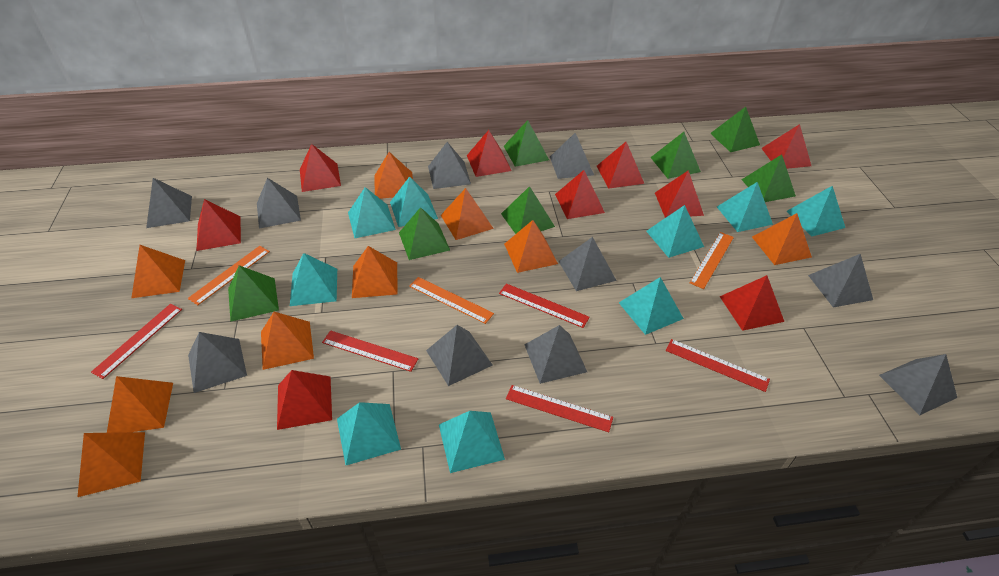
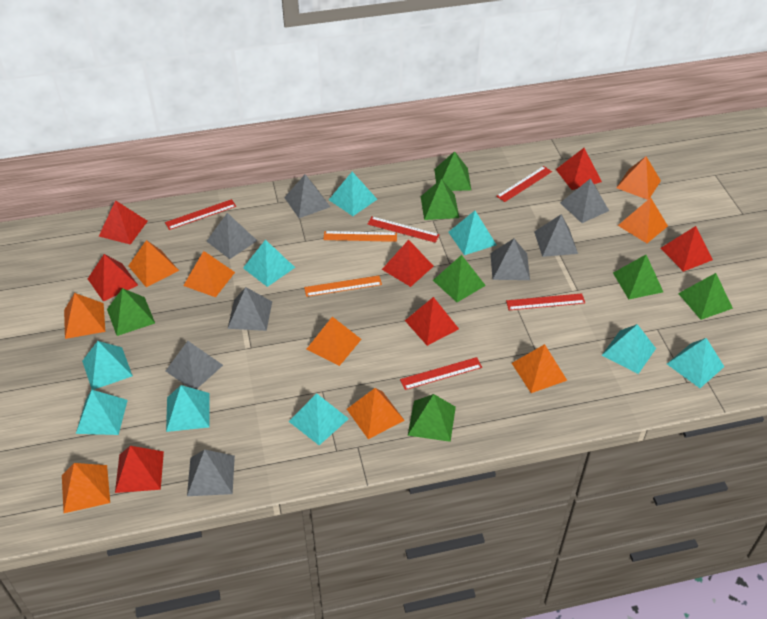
grey pyramid: 10 -> 8
orange ruler: 3 -> 2
red pyramid: 9 -> 7

